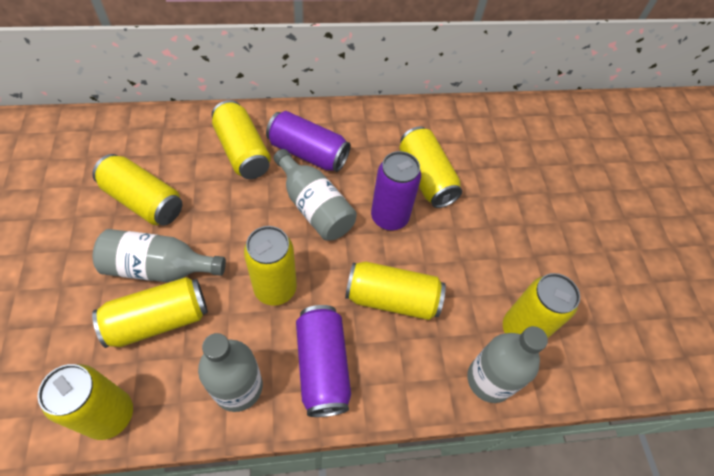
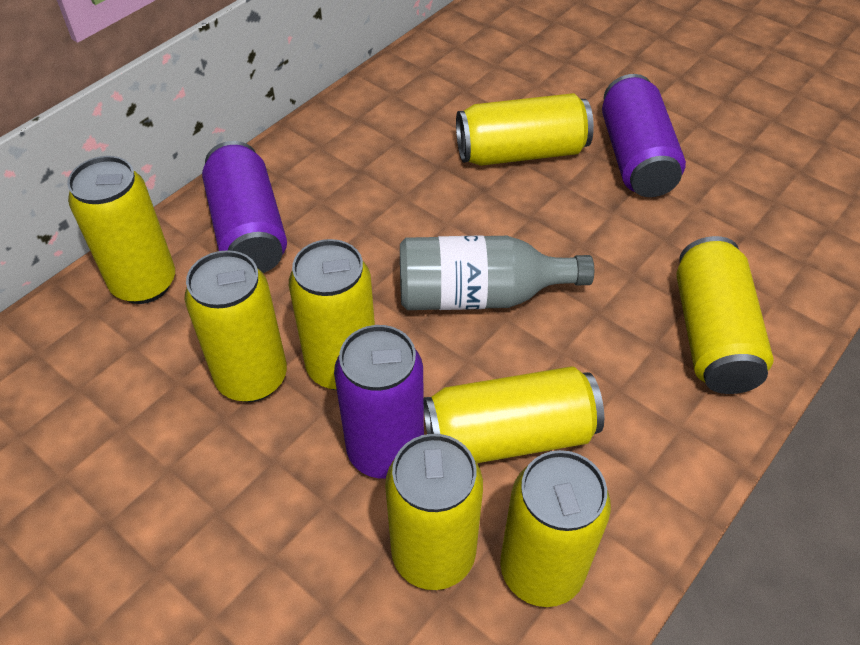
grey bottle: 4 -> 1

